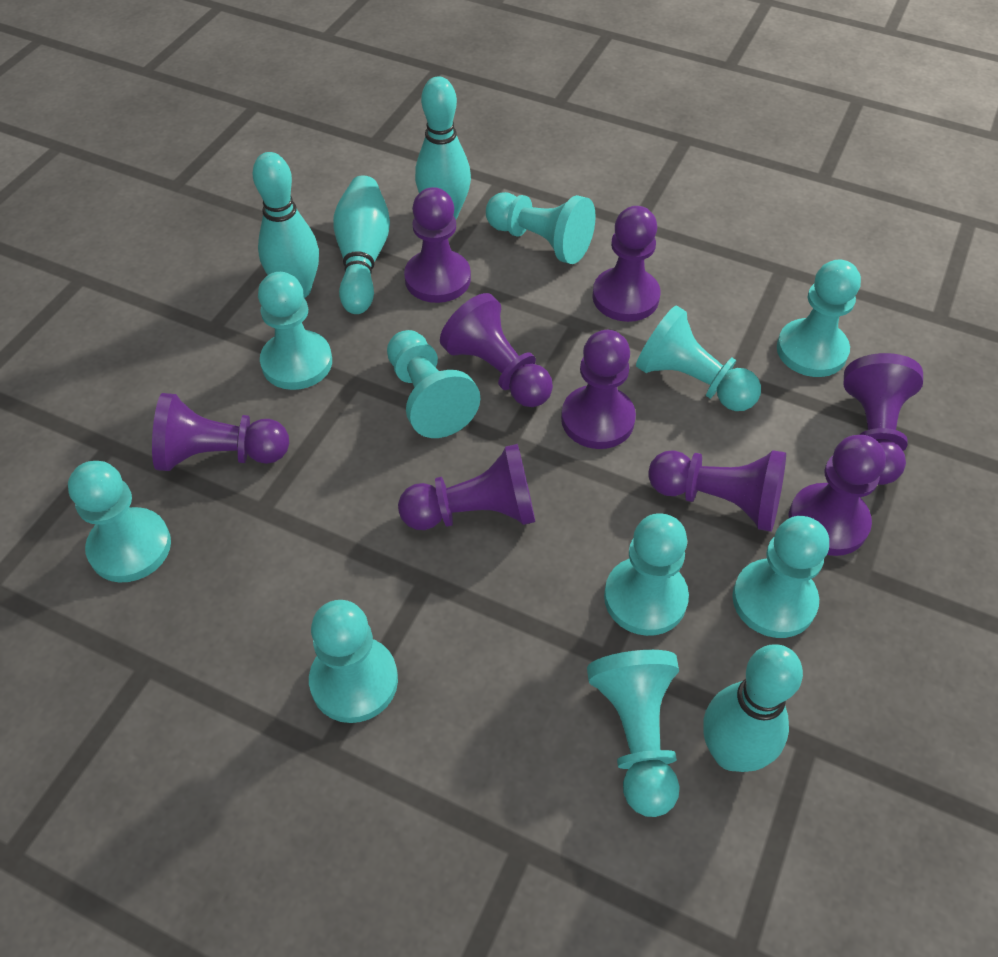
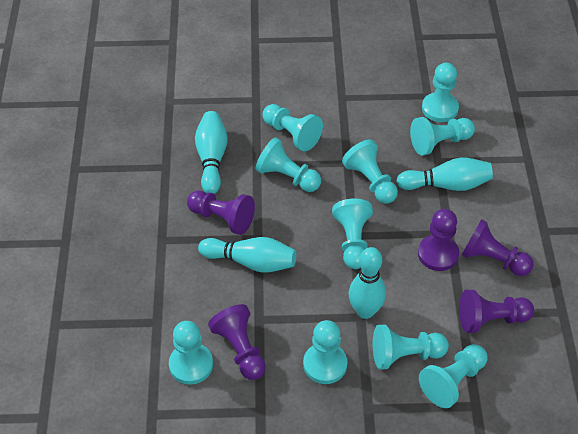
purple pawn: 9 -> 5

